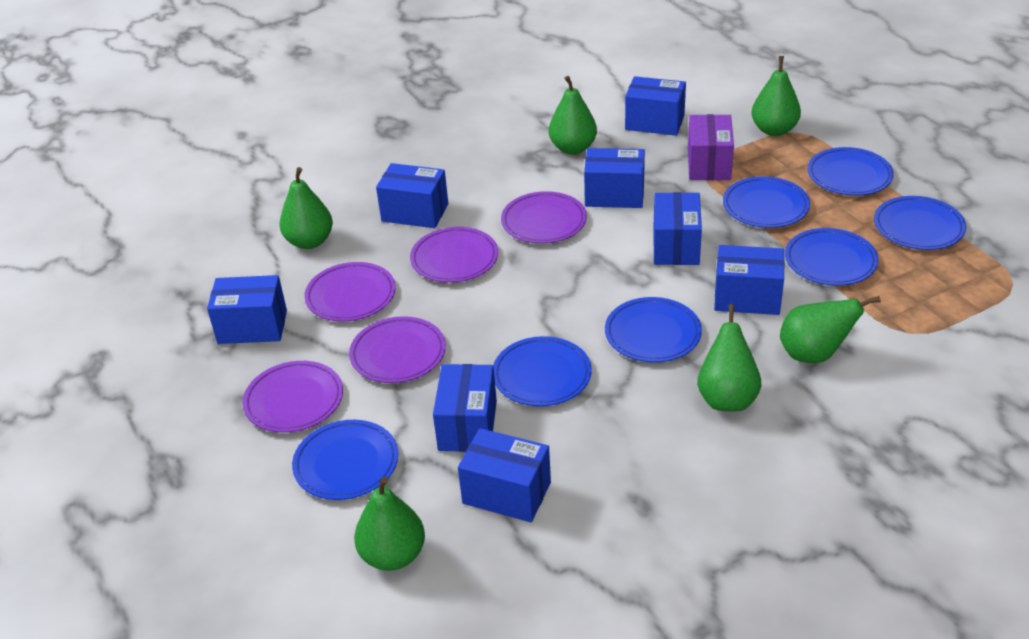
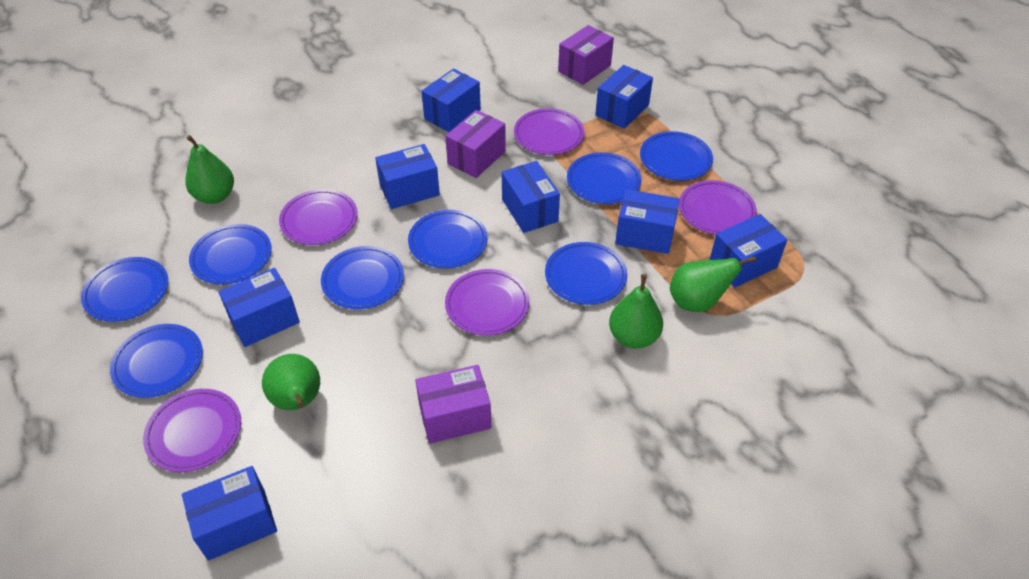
blue plate: 7 -> 8
green pear: 6 -> 4
purple box: 1 -> 3

